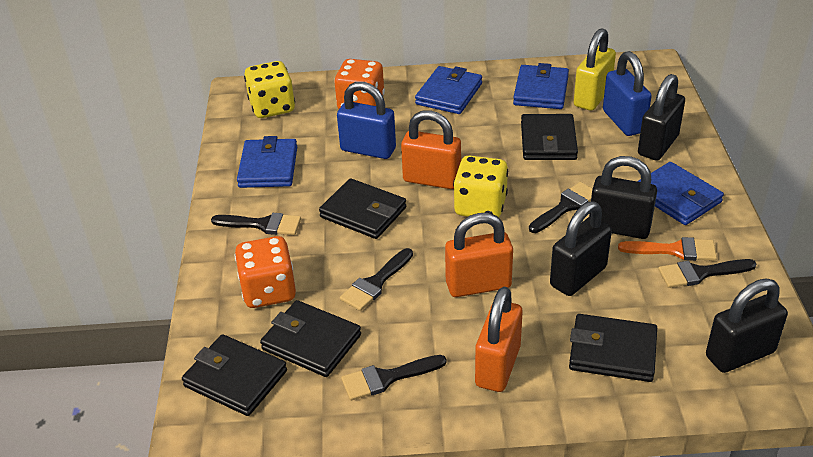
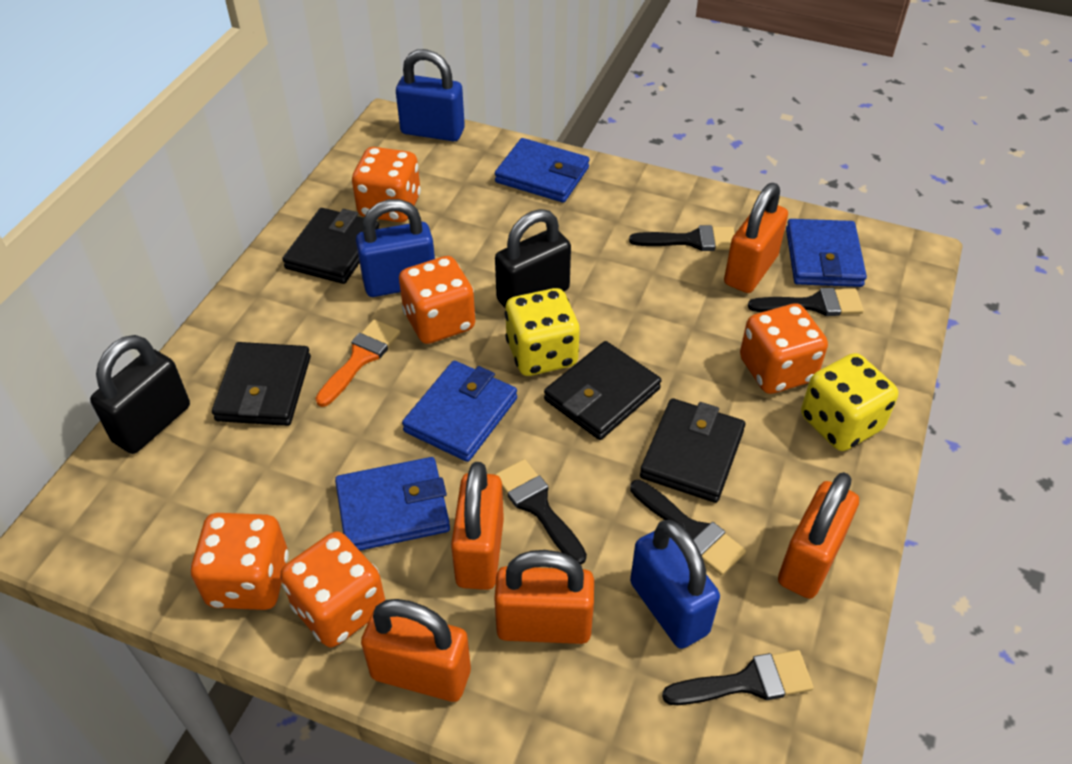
black padlock: 4 -> 2
black wallet: 5 -> 4
blue padlock: 2 -> 3
orange dice: 2 -> 5
orange padlock: 3 -> 5
yellow padlock: 1 -> 0

